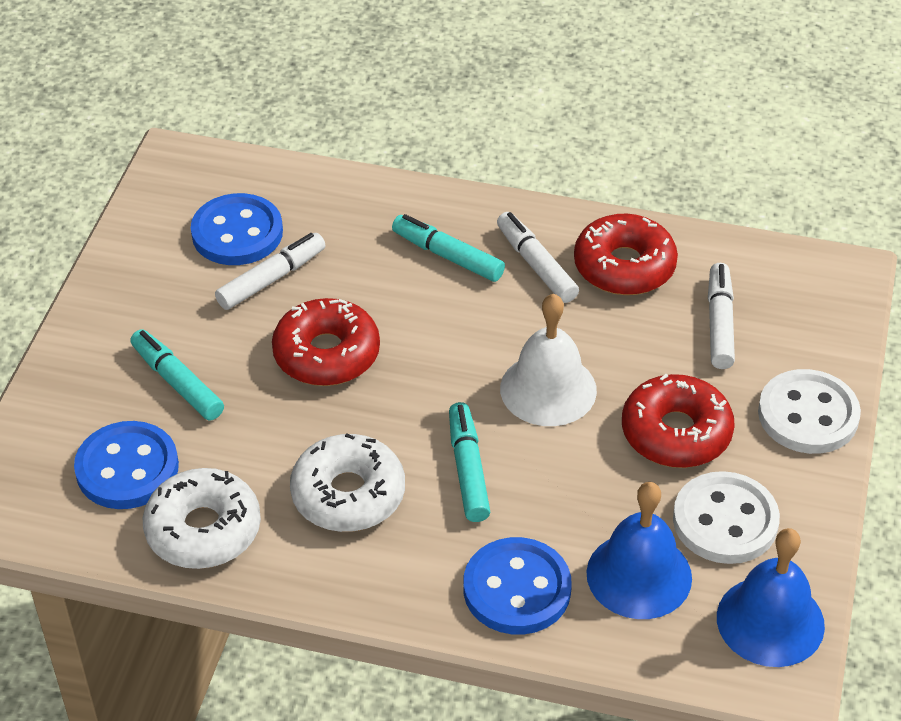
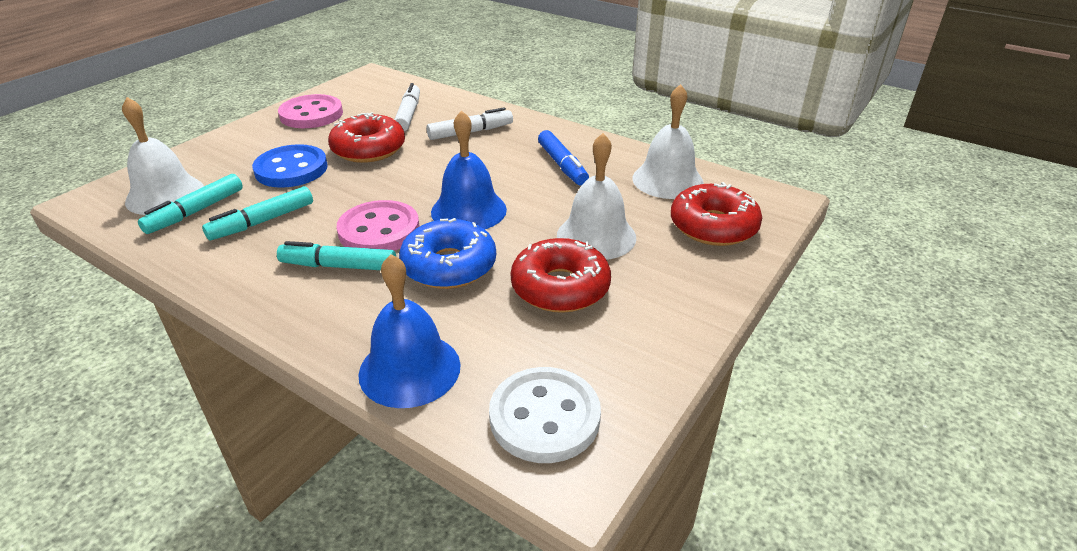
blue button: 3 -> 1
blue donut: 0 -> 1
blue marker: 0 -> 1
pink button: 0 -> 2
white bell: 1 -> 3
white button: 2 -> 1
white donut: 2 -> 0
white marker: 3 -> 2

